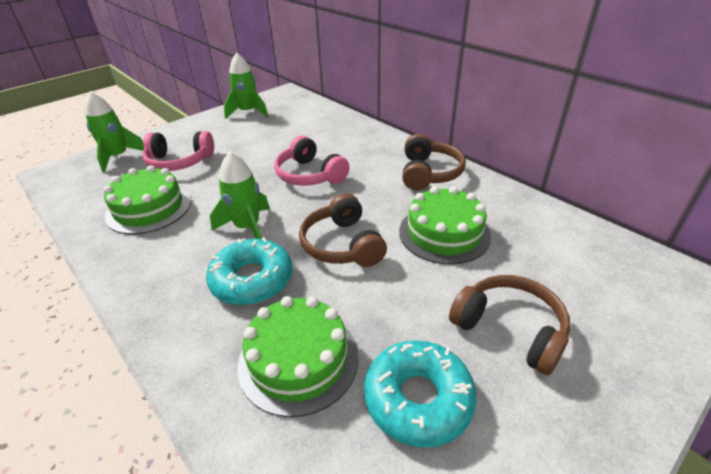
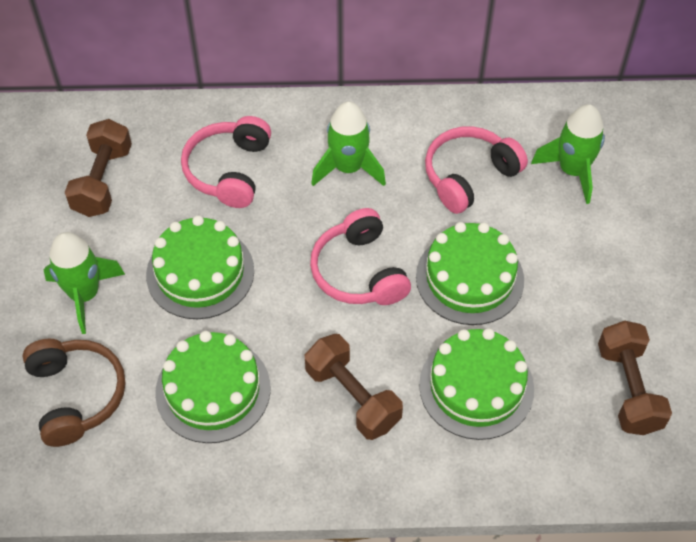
brown dumbbell: 0 -> 3
brown headphones: 3 -> 1
green cake: 3 -> 4
pink headphones: 2 -> 3
turquoise donut: 2 -> 0

